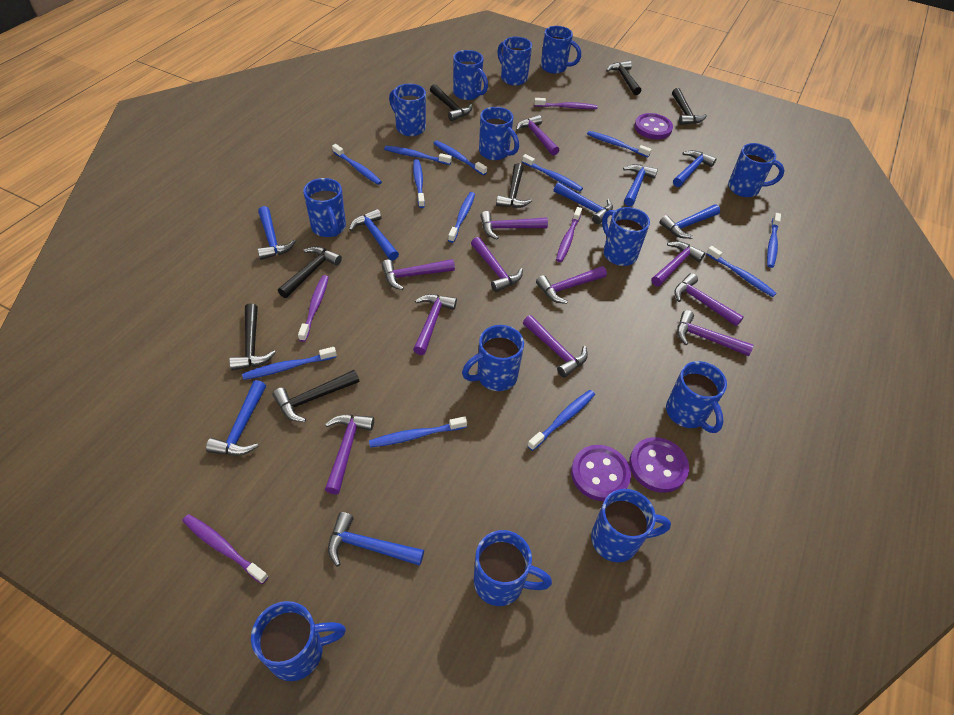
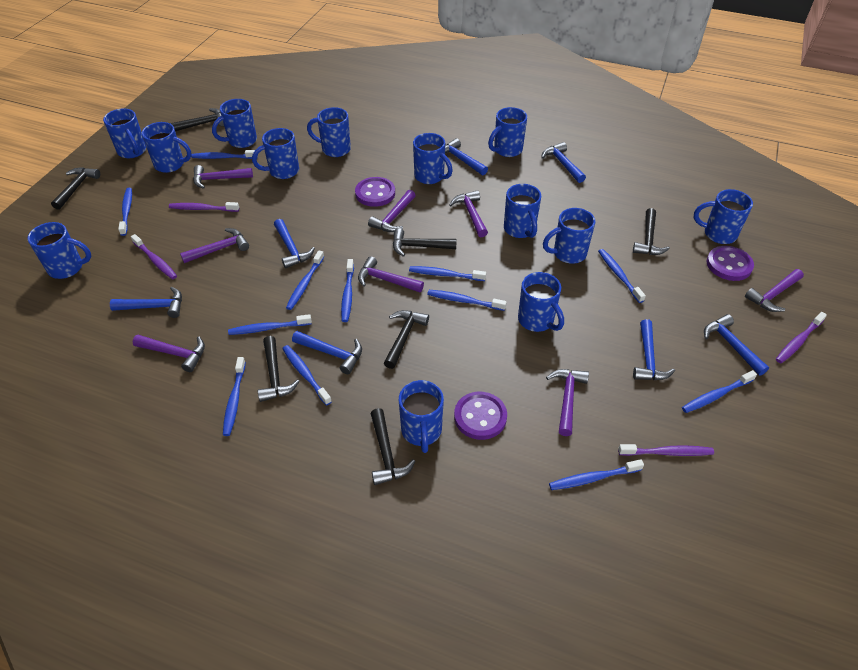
blue hammer: 8 -> 7
purple hammer: 11 -> 8

